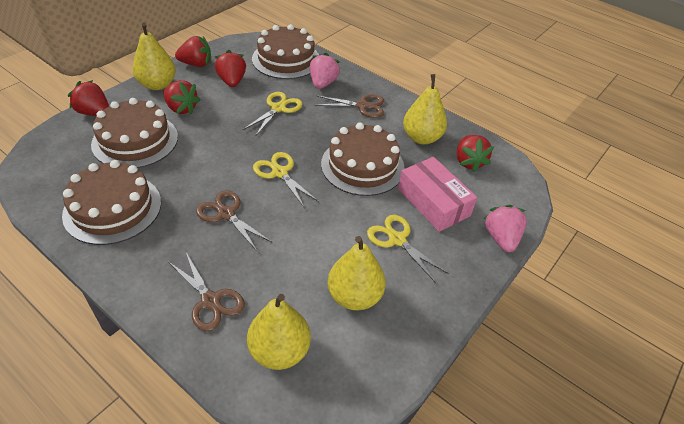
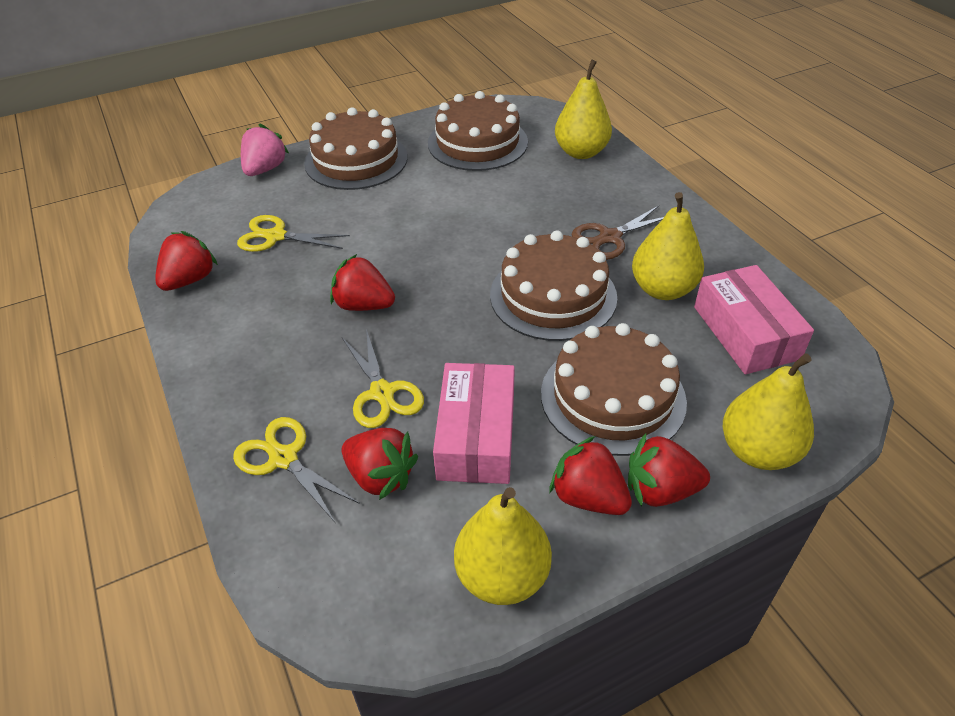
brown scissors: 3 -> 1
pink box: 1 -> 2
pink strawberry: 2 -> 1

